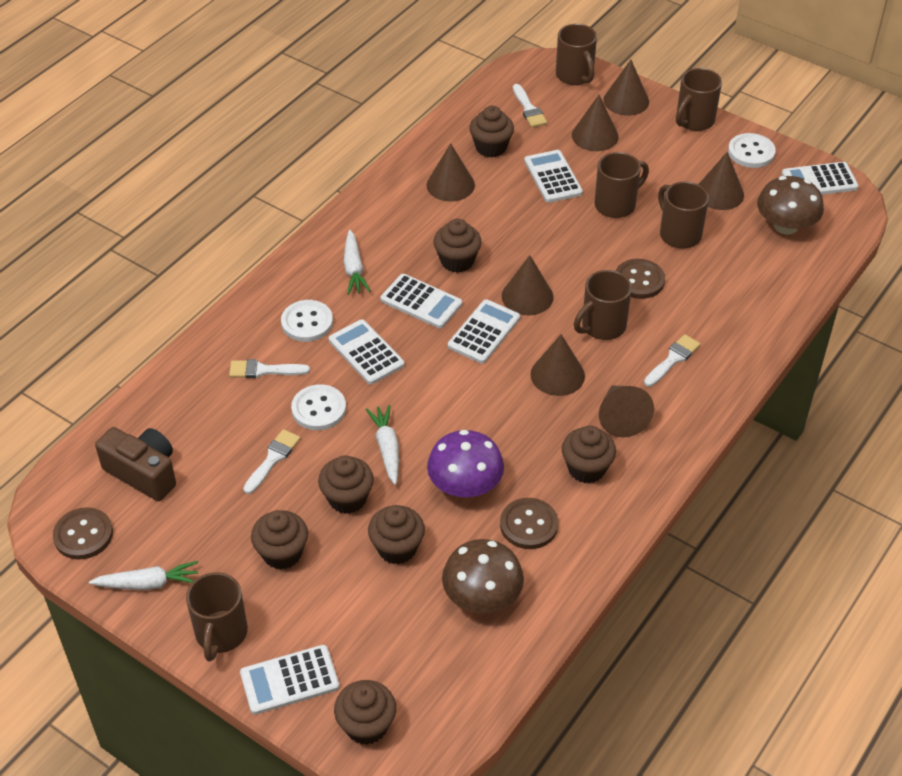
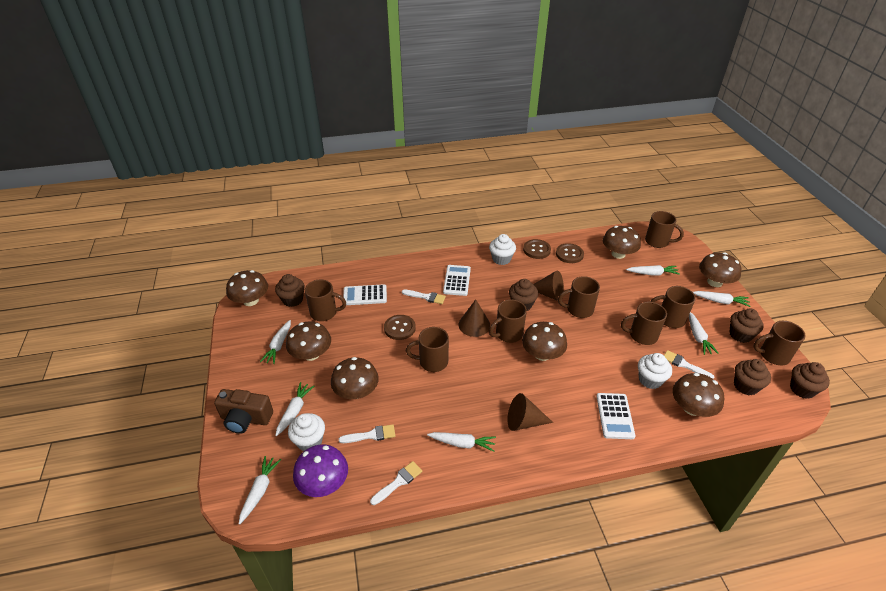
brown cone: 7 -> 3
brown cupcake: 7 -> 5
brown mug: 6 -> 8
brown mushroom: 2 -> 7
white button: 3 -> 0
white calculator: 6 -> 3
white carrot: 3 -> 7
white cupcake: 0 -> 3

